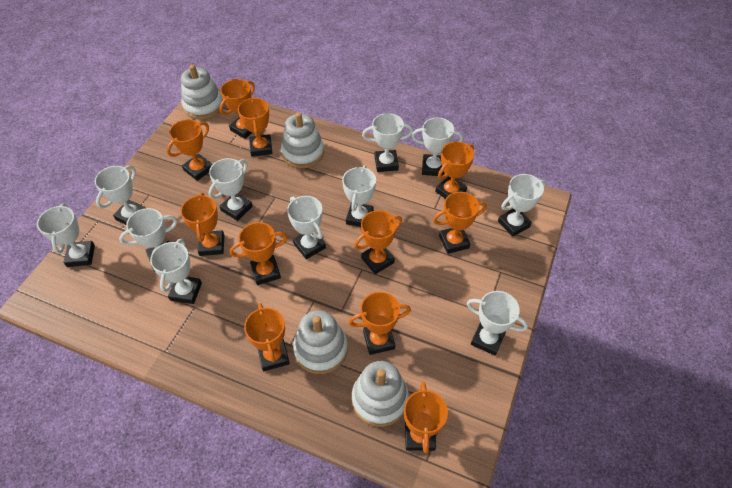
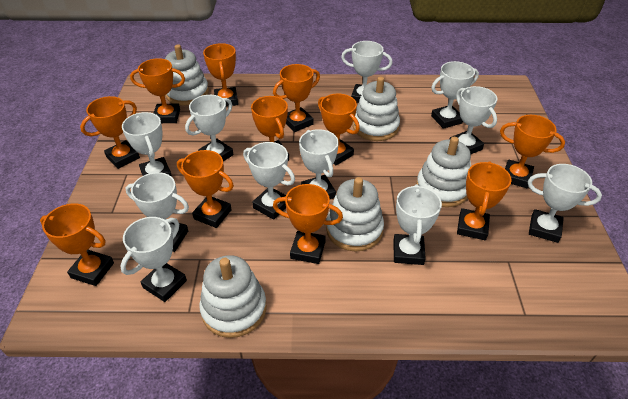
white stacking toy: 4 -> 5

